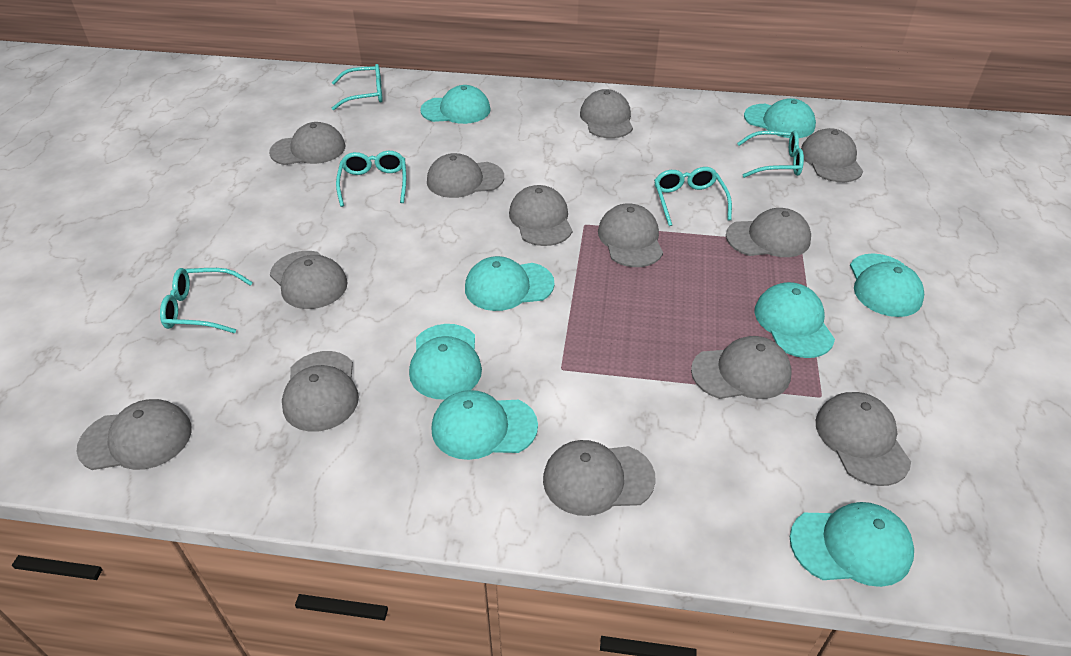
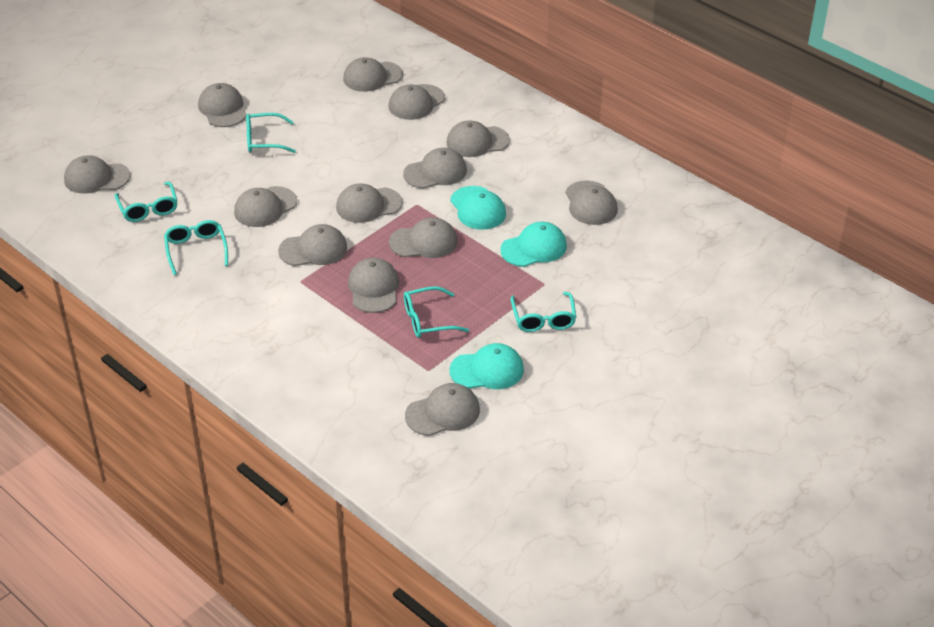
turquoise cap: 8 -> 3

